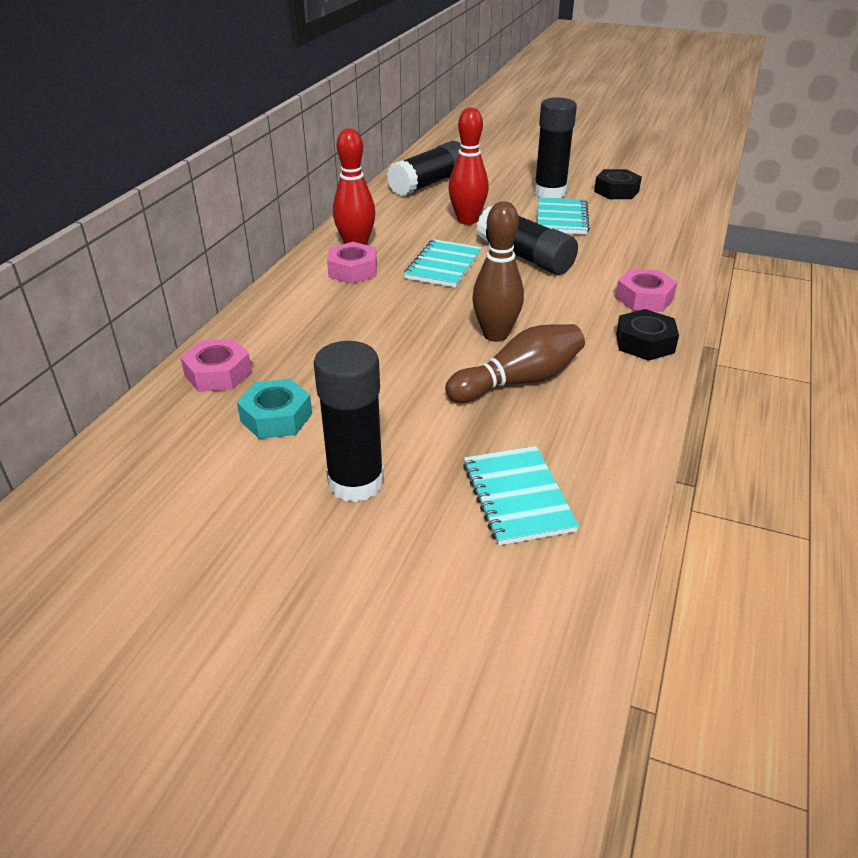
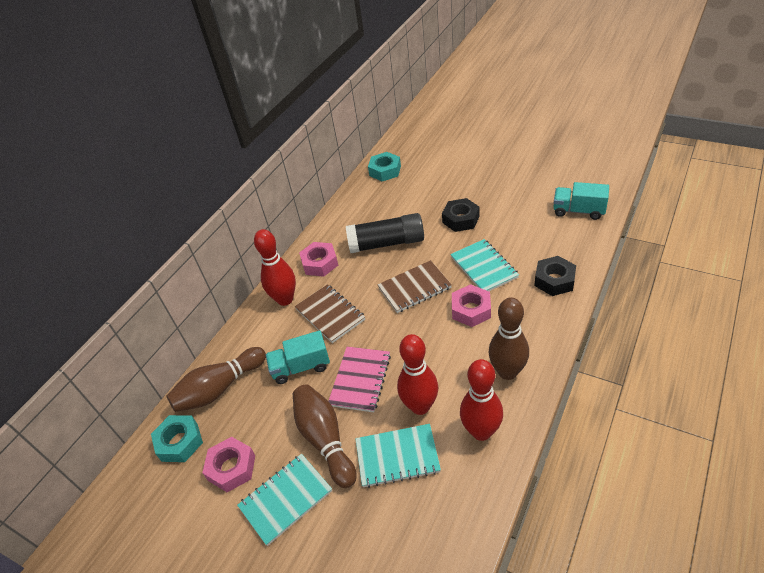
black glue stick: 4 -> 1
brown bowling pin: 2 -> 3
brown notebook: 0 -> 2
pink notebook: 0 -> 1
red bowling pin: 2 -> 3
turquoise nut: 1 -> 2
turquoise truck: 0 -> 2

